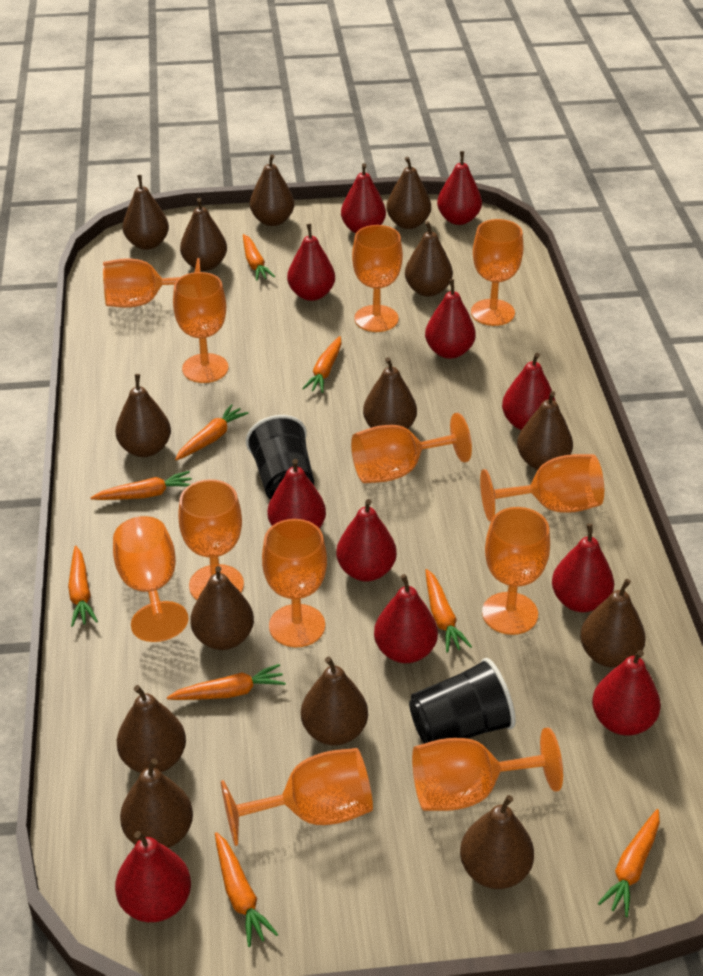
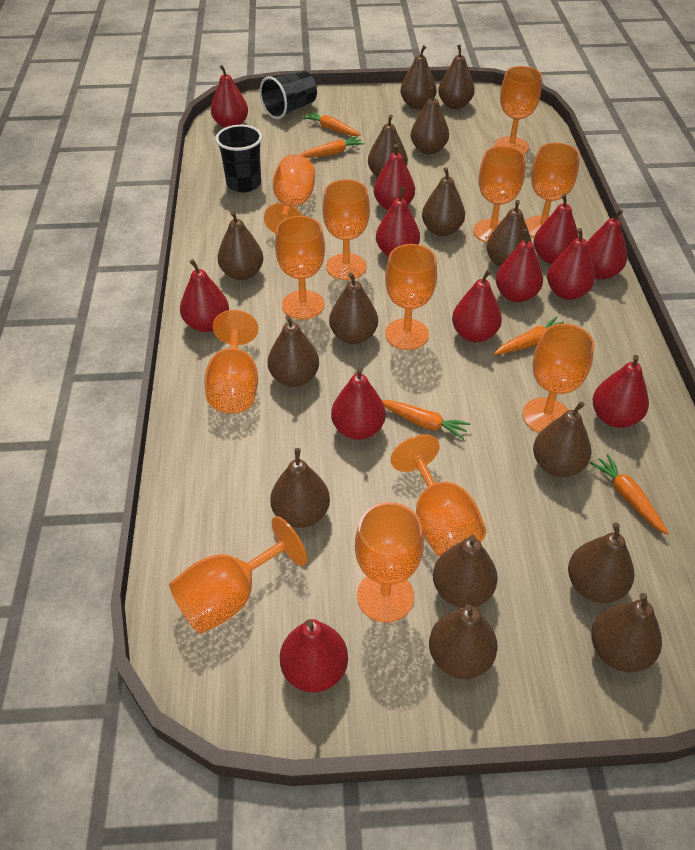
brown pear: 14 -> 15
orange carrot: 9 -> 5
red pear: 11 -> 12

